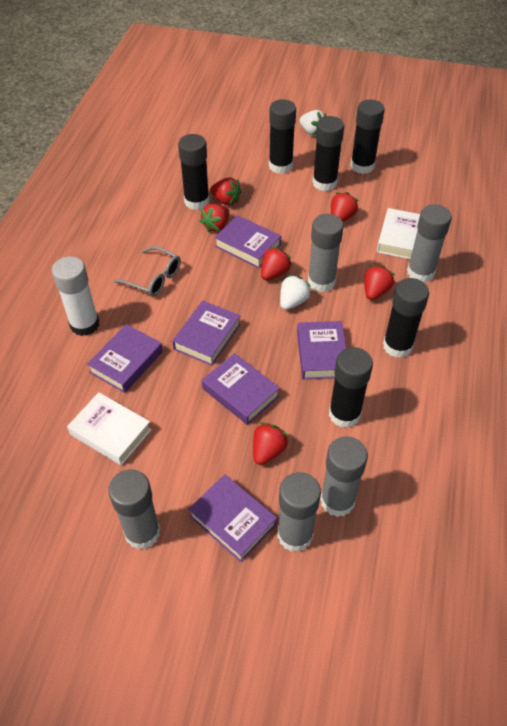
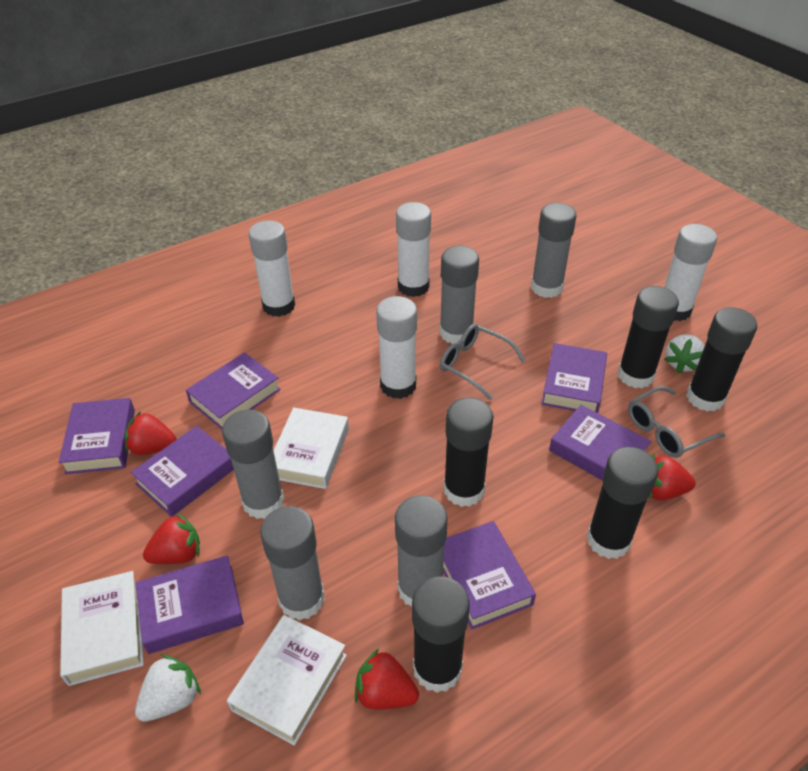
black glue stick: 6 -> 5
grey glasses: 1 -> 2
purple book: 6 -> 7
red strawberry: 6 -> 4
white book: 2 -> 3
white glue stick: 1 -> 4

